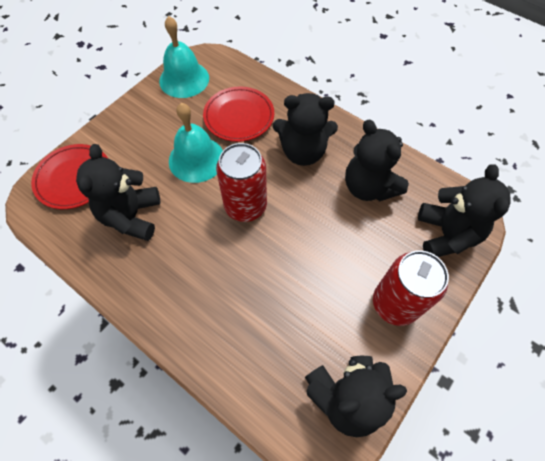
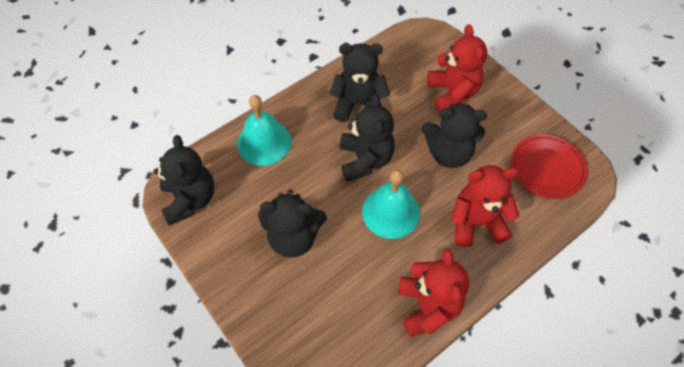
red can: 2 -> 0
red plate: 2 -> 1
red teddy bear: 0 -> 3

